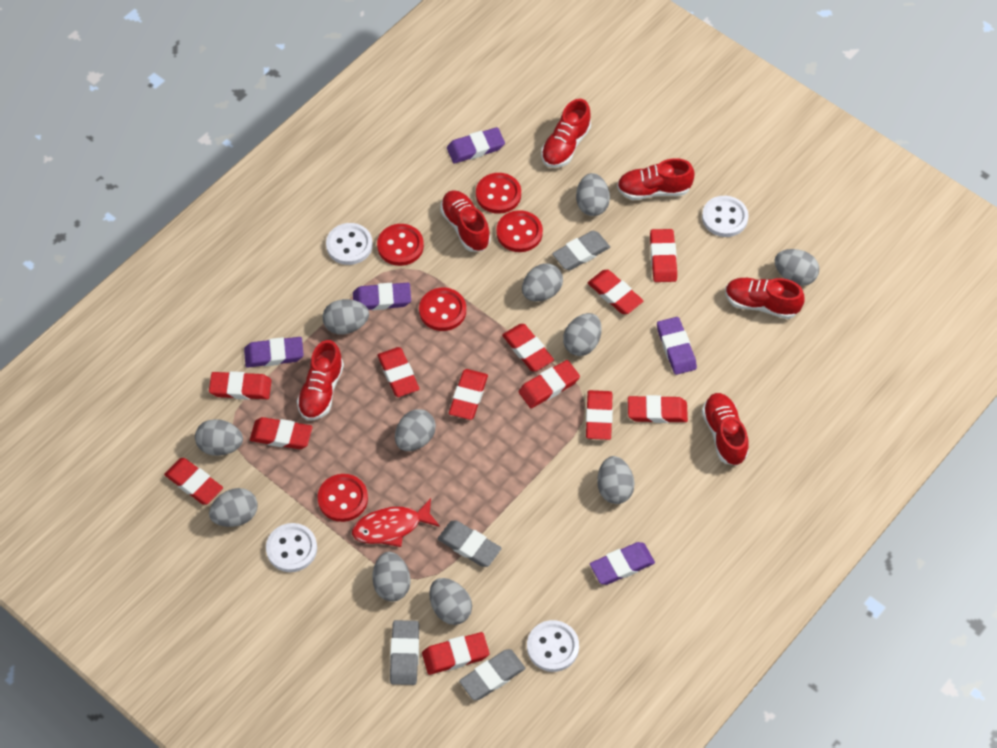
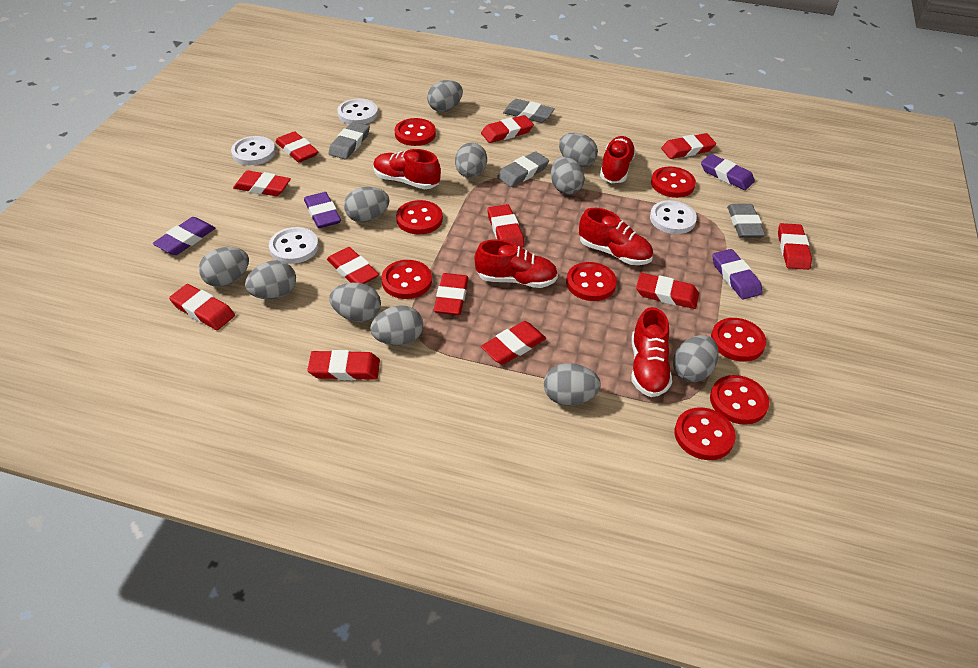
purple eraser: 5 -> 4
red button: 5 -> 8
red fish: 1 -> 0
red shoe: 6 -> 5

